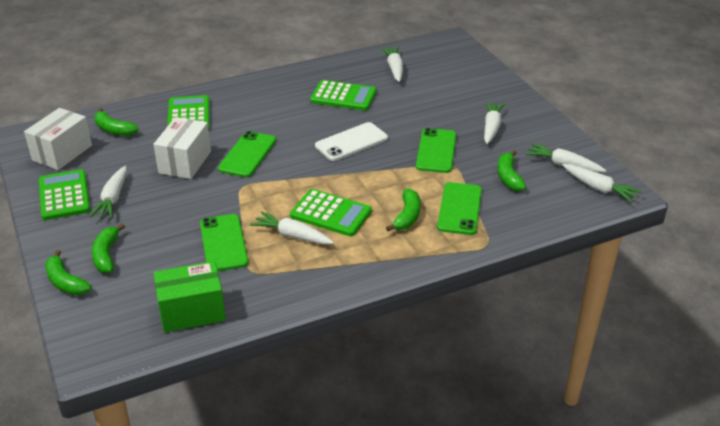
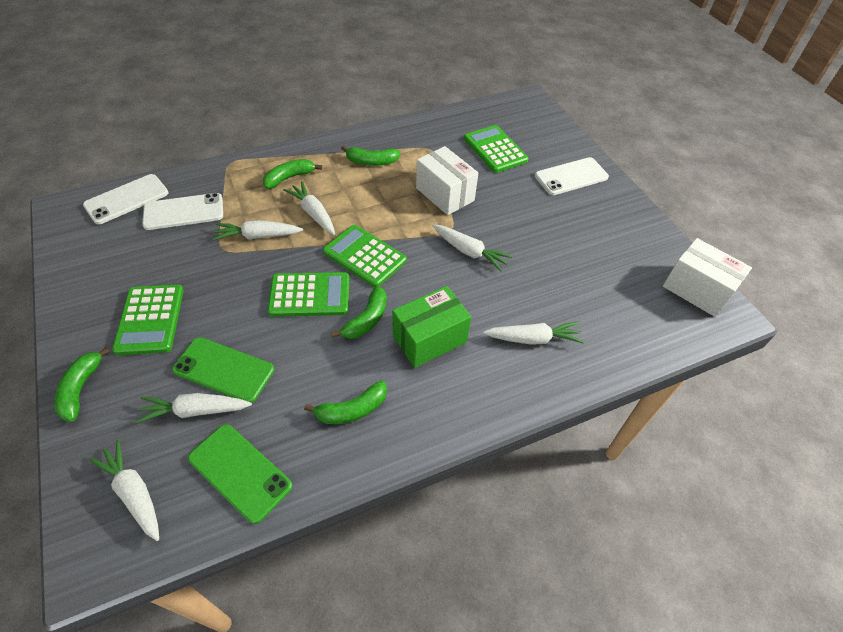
green phone: 4 -> 2
white phone: 1 -> 3

